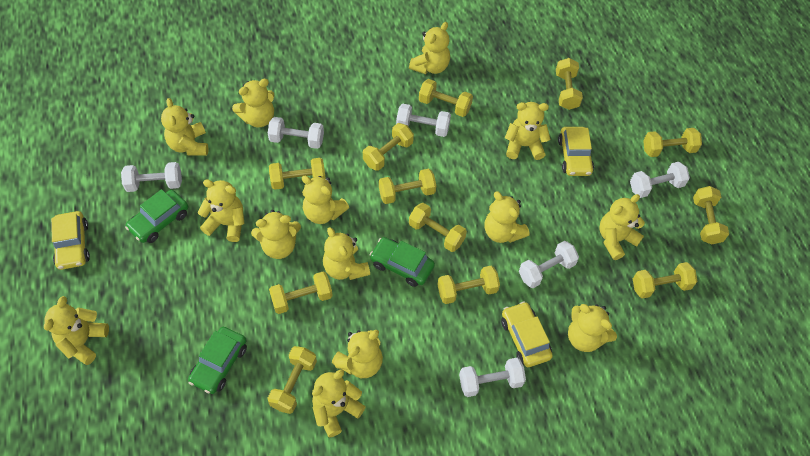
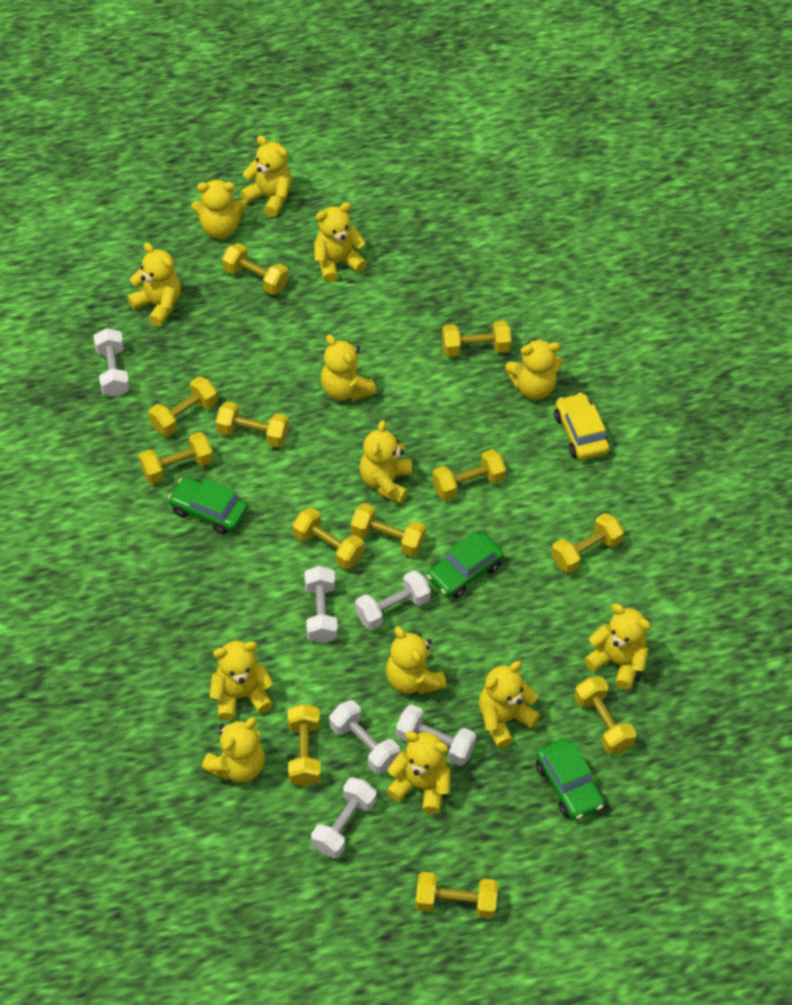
yellow car: 3 -> 1
yellow teddy bear: 14 -> 13

